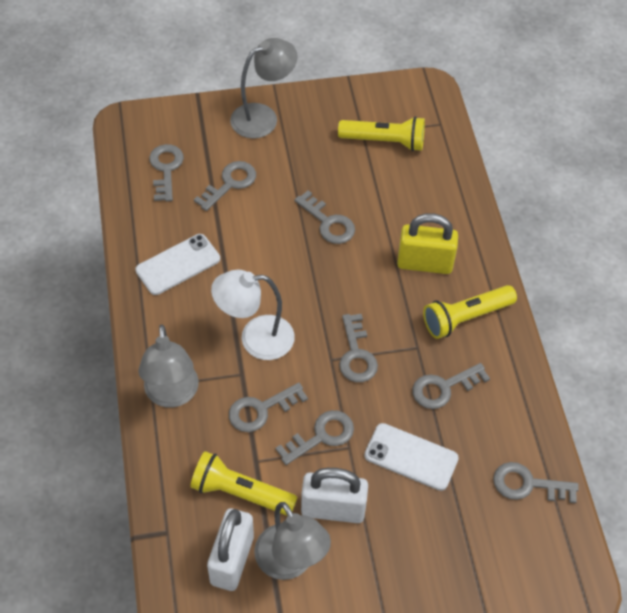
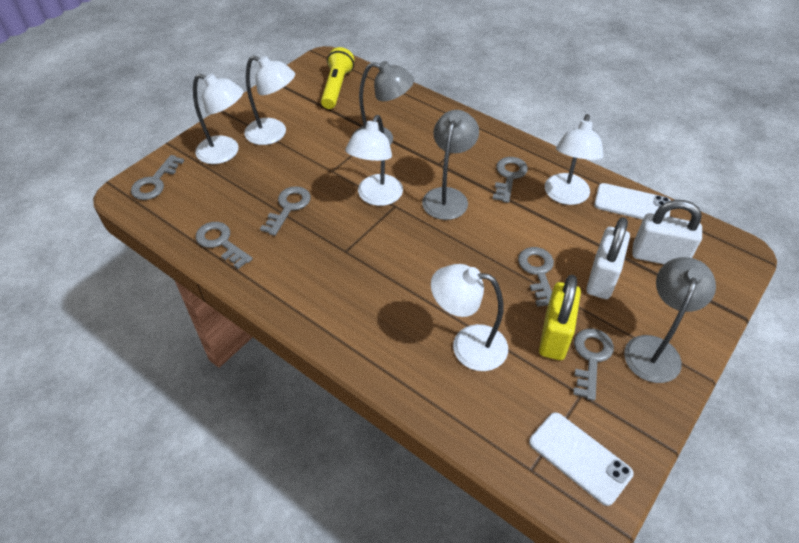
grey key: 8 -> 6
white lamp: 1 -> 5
yellow flashlight: 3 -> 1

